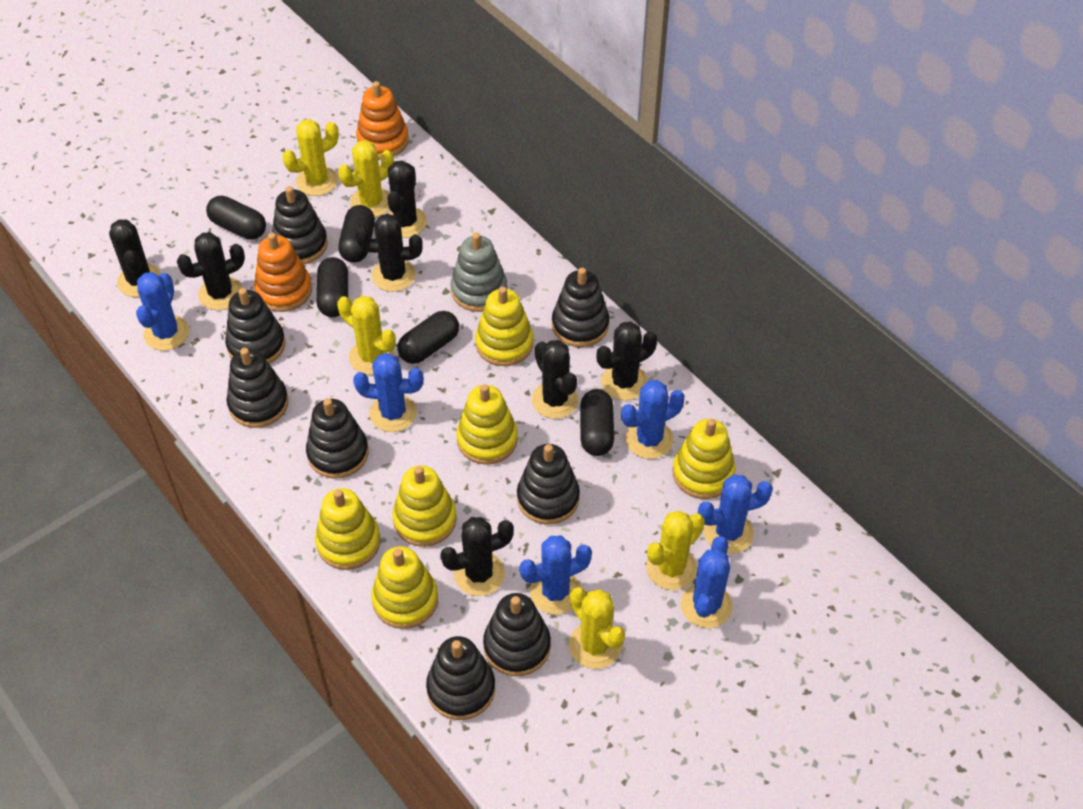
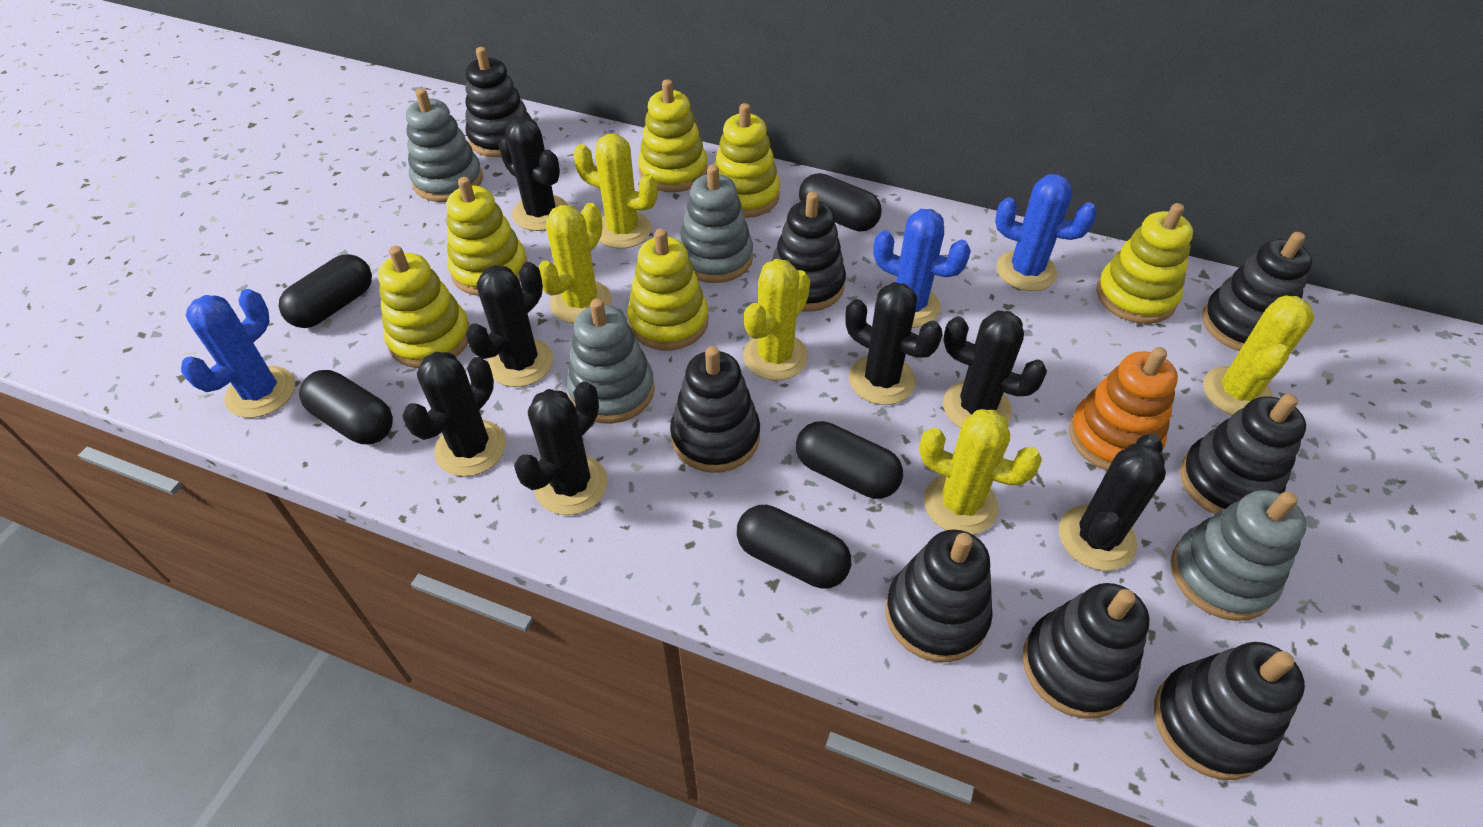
blue cactus: 6 -> 3
grey stacking toy: 1 -> 4
orange stacking toy: 2 -> 1

